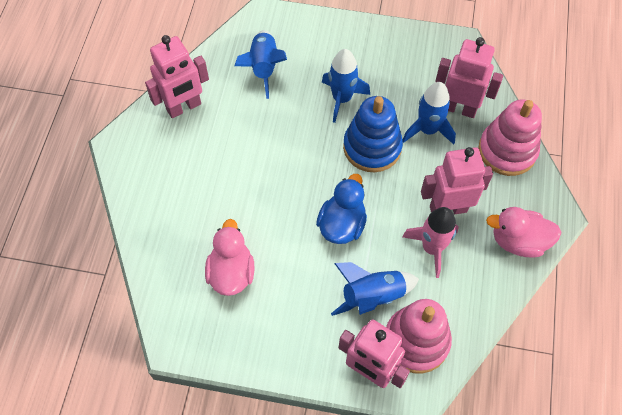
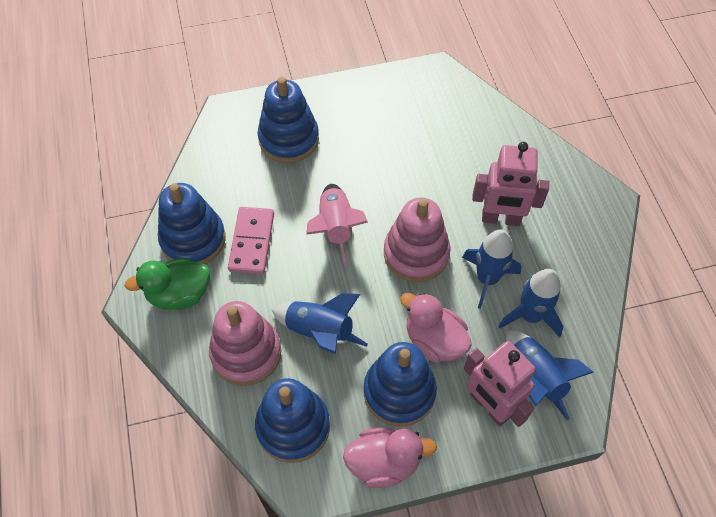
blue duck: 1 -> 0
blue stacking toy: 1 -> 4
green duck: 0 -> 1
pink domino: 0 -> 1
pink robot: 4 -> 2

